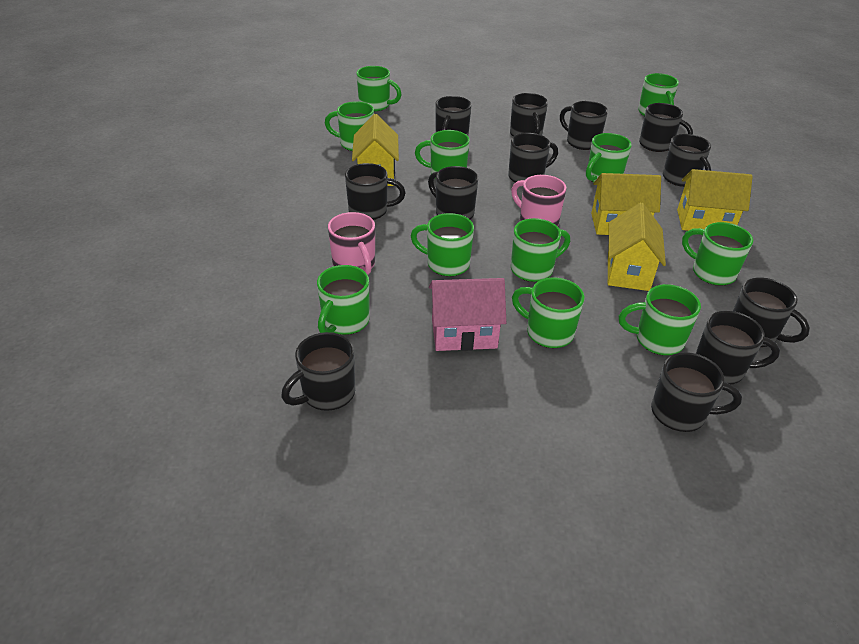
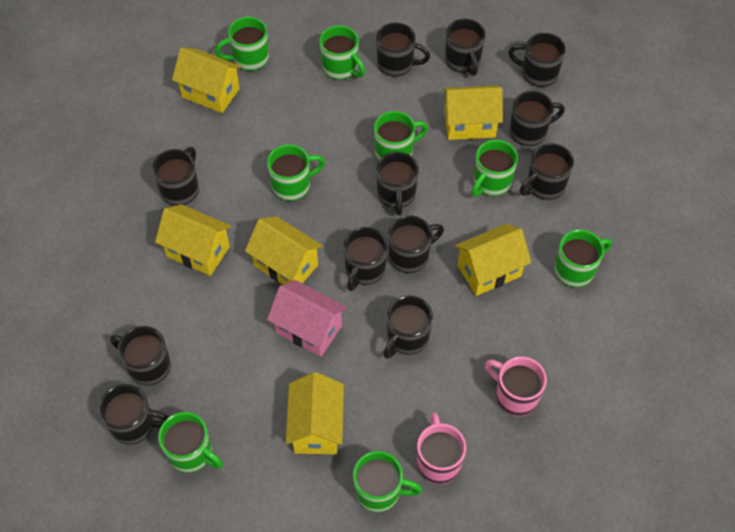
green mug: 11 -> 8
yellow house: 4 -> 6

